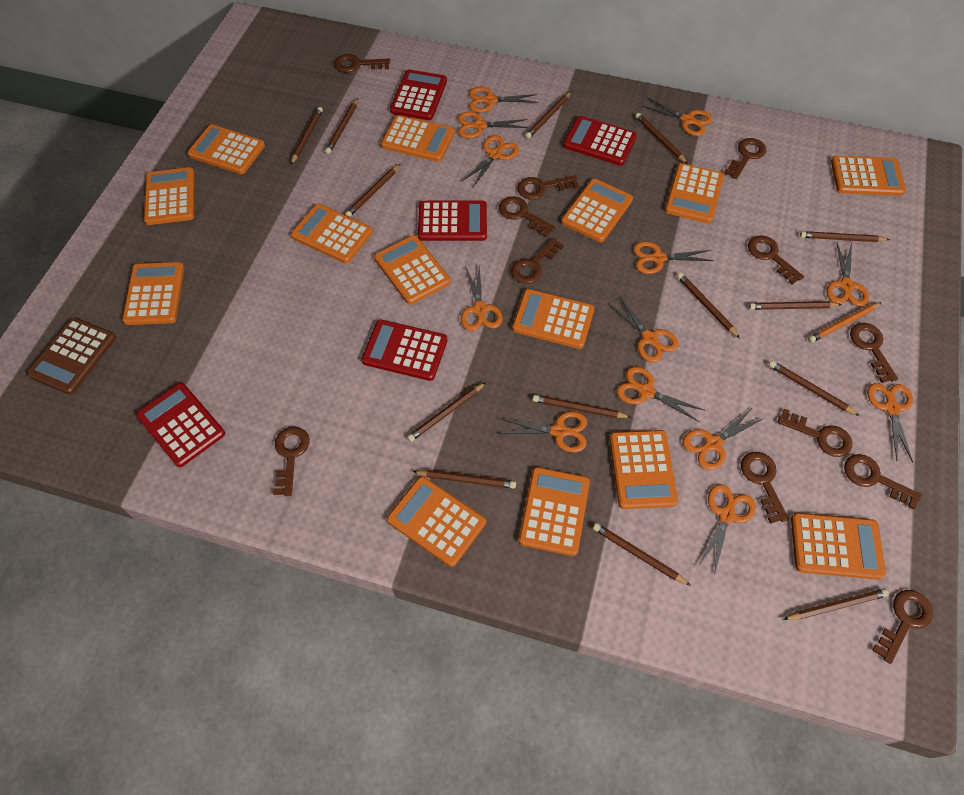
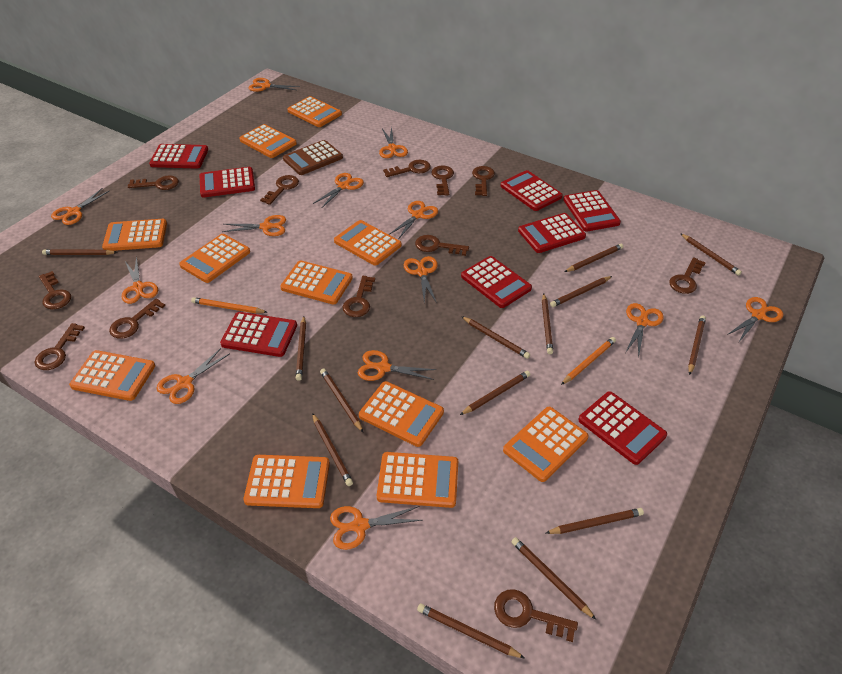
orange calculator: 14 -> 11
orange pencil: 1 -> 2
red calculator: 5 -> 8

